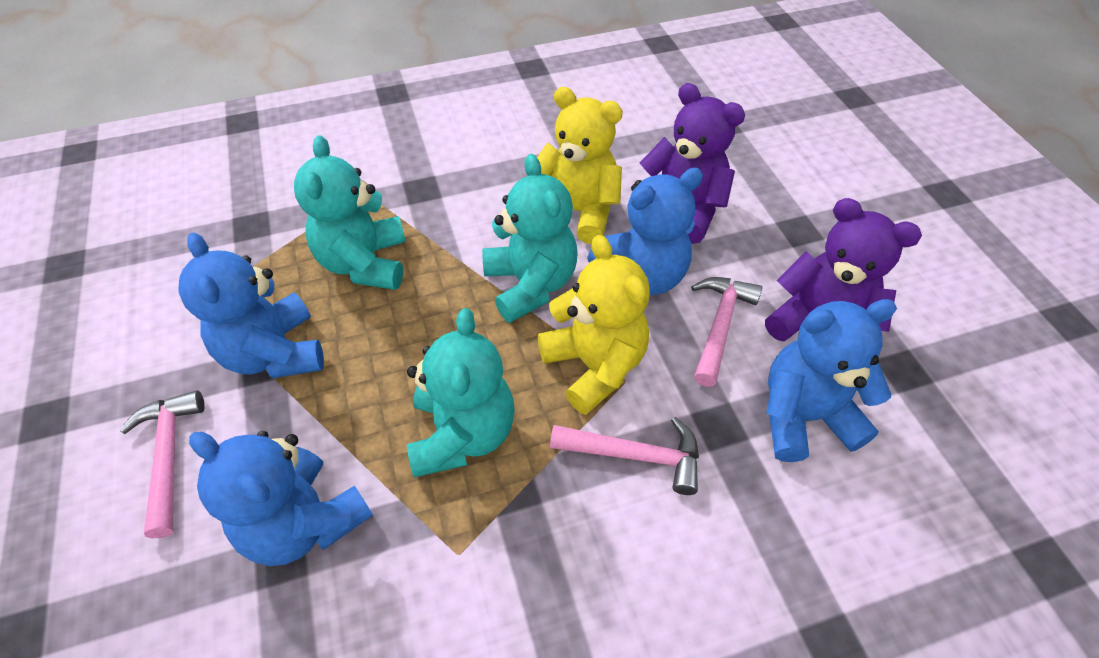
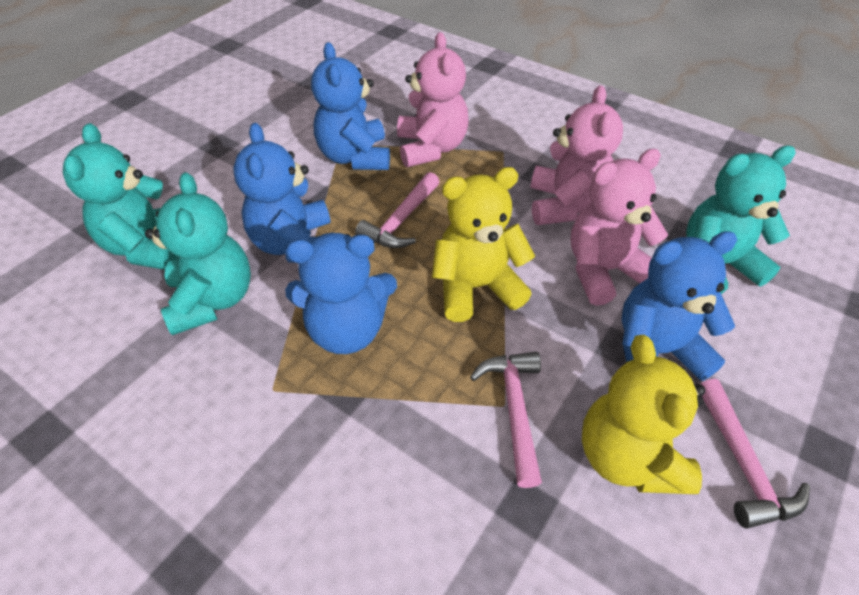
pink teddy bear: 0 -> 3
purple teddy bear: 2 -> 0

